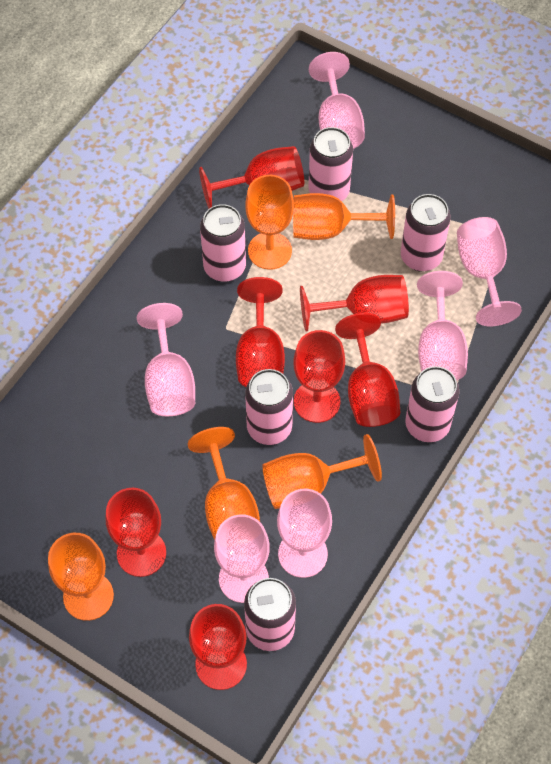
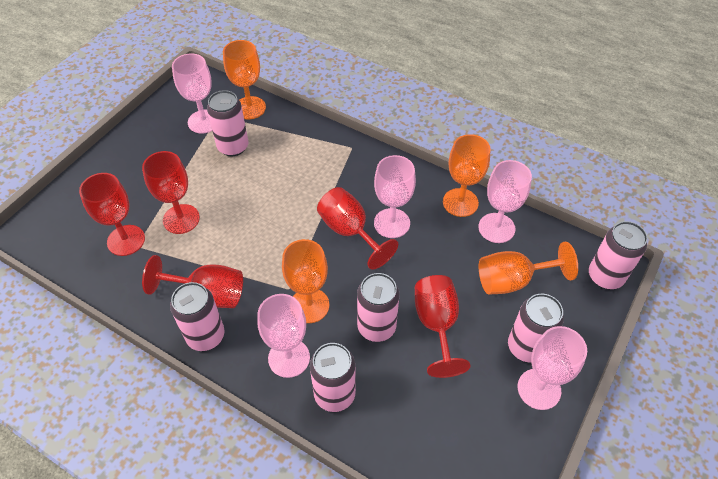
orange goblet: 5 -> 4
pink goblet: 6 -> 5
red goblet: 7 -> 5

